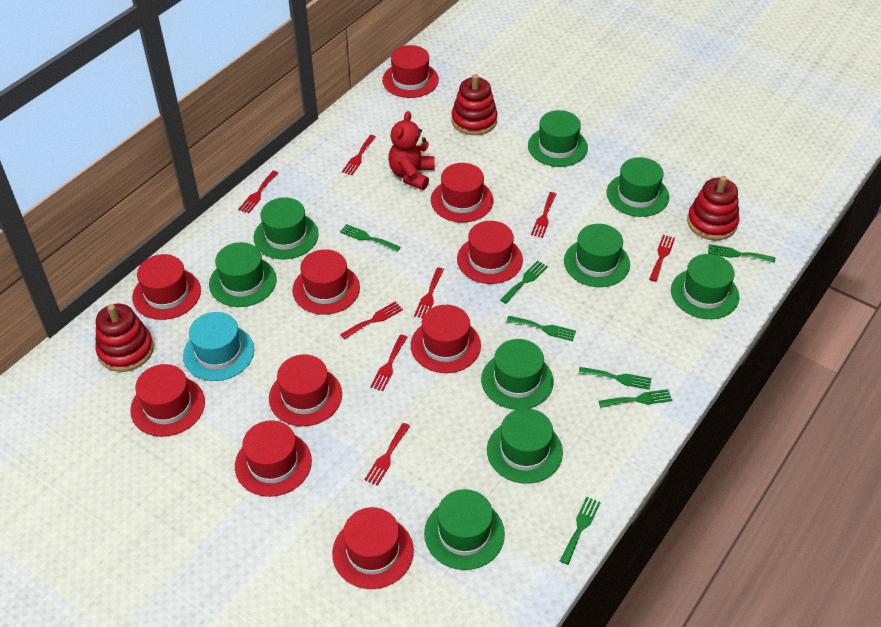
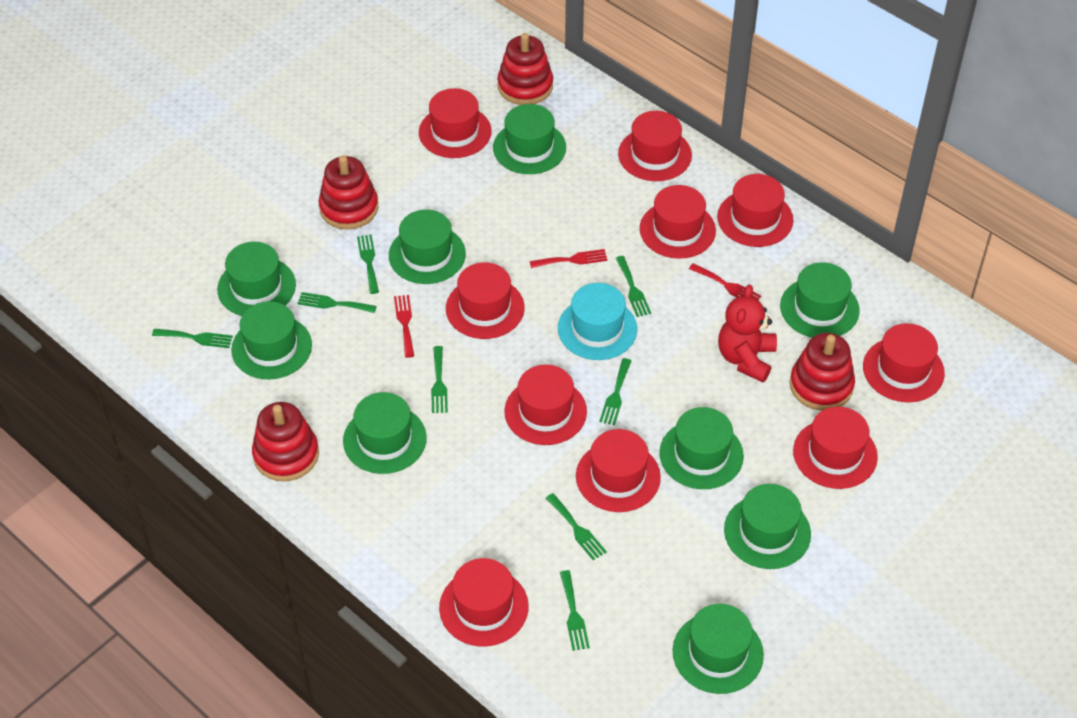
green fork: 7 -> 8
red fork: 8 -> 3
red stacking toy: 3 -> 4

